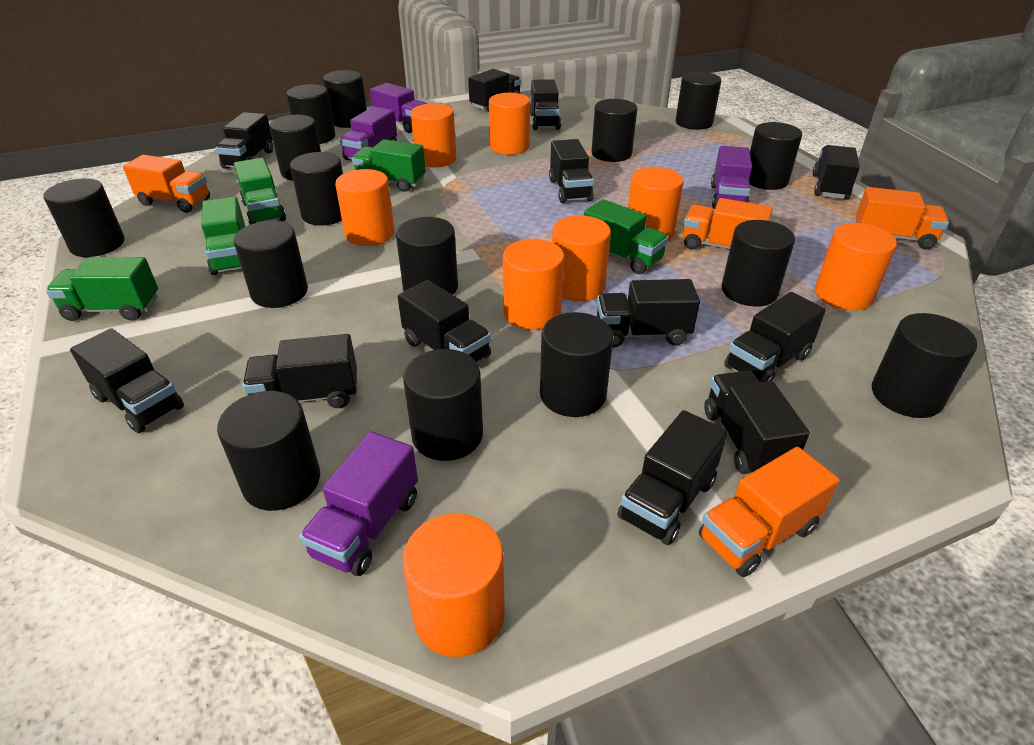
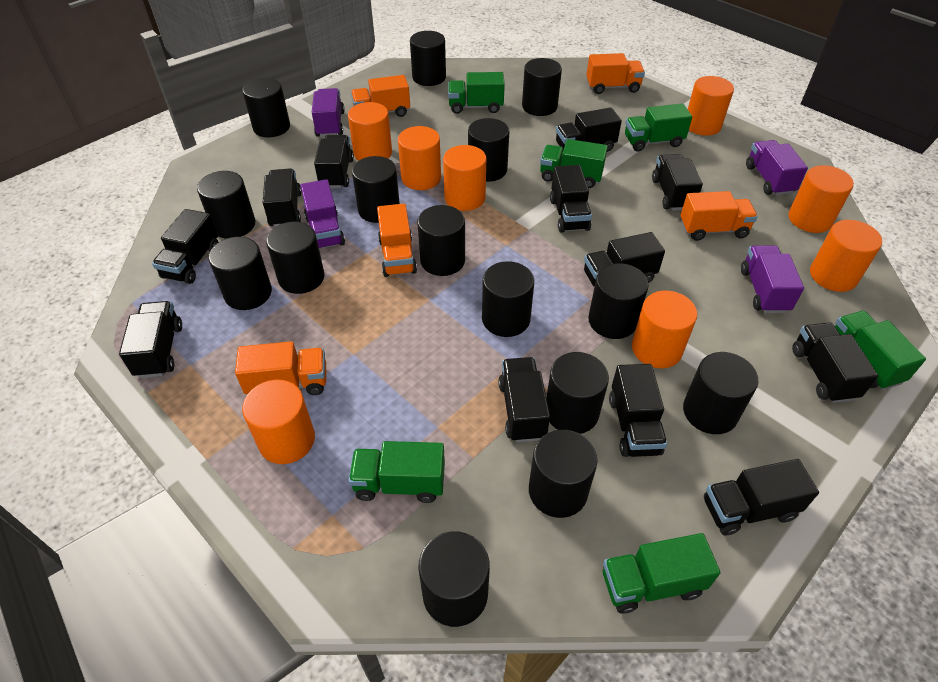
green truck: 5 -> 6
orange truck: 4 -> 5

